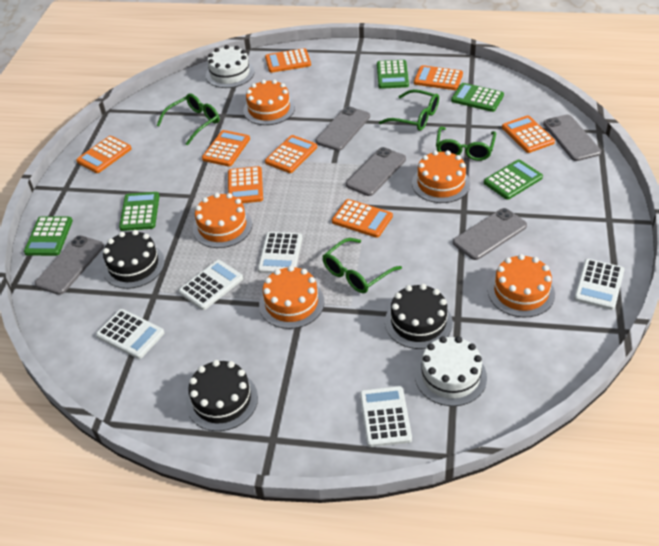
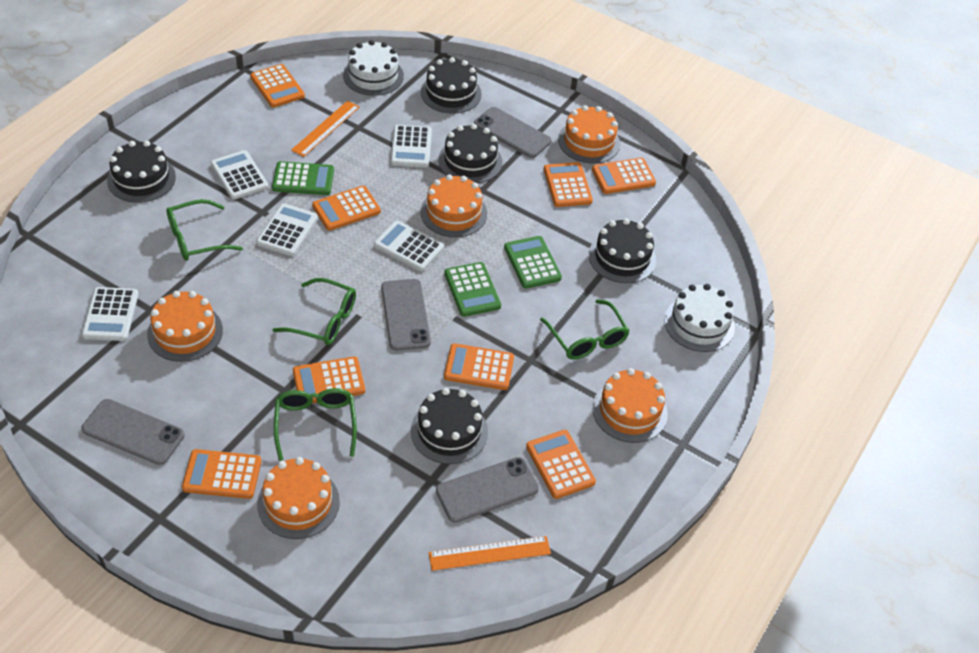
black cake: 3 -> 5
green calculator: 5 -> 3
grey phone: 5 -> 4
orange ruler: 0 -> 2

